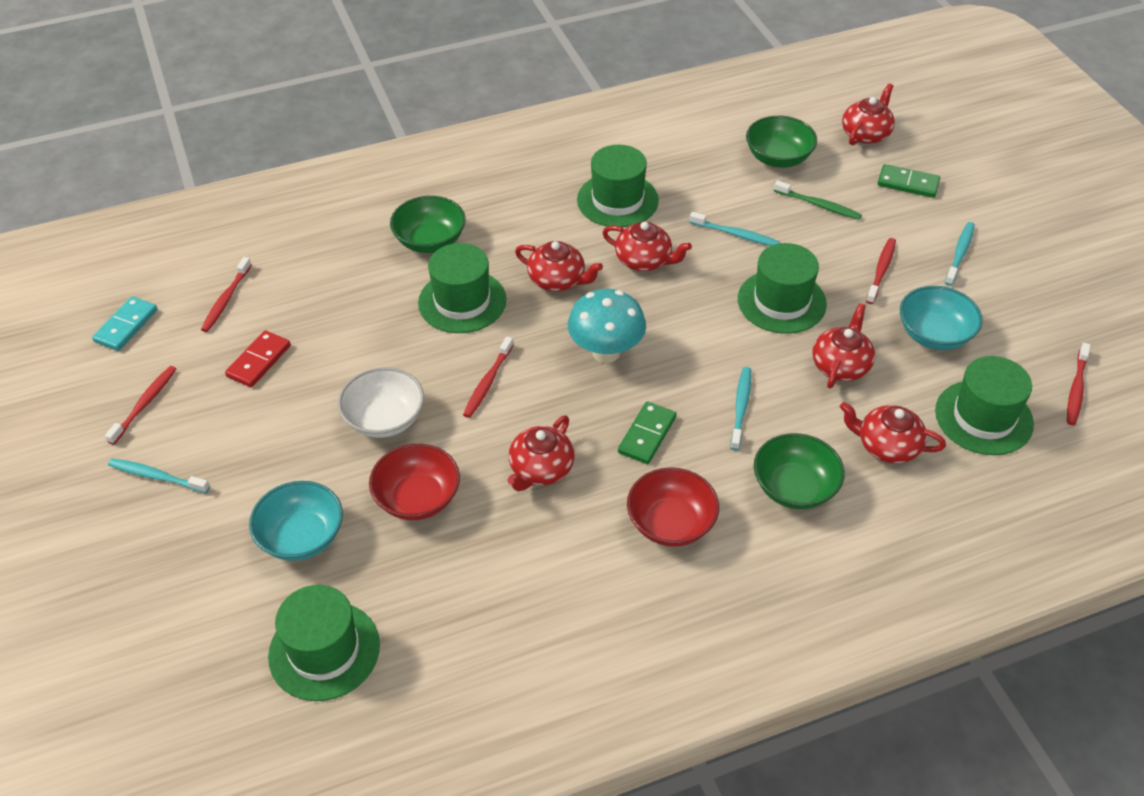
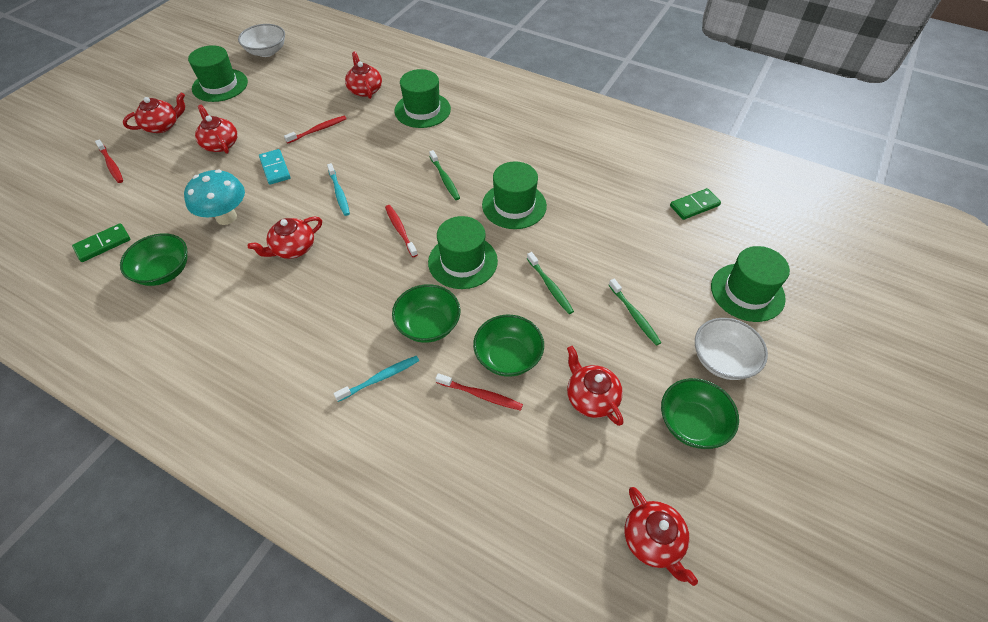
green bowl: 3 -> 4
green toothbrush: 1 -> 3
red bowl: 2 -> 0
red domino: 1 -> 0
red toothbrush: 5 -> 4
turquoise bowl: 2 -> 0
turquoise toothbrush: 4 -> 2
white bowl: 1 -> 2

